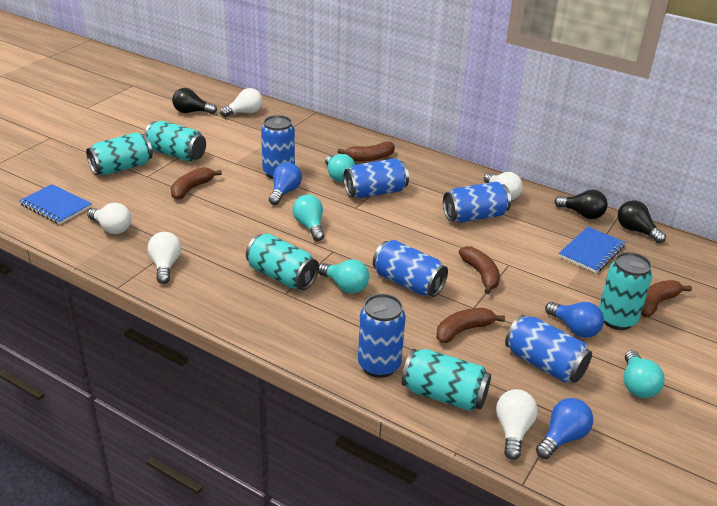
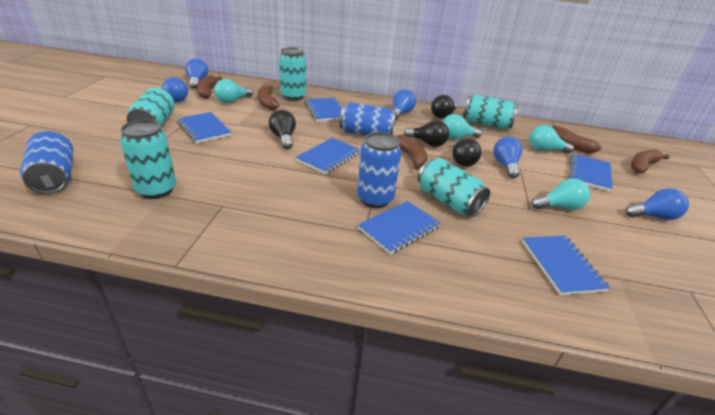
black light bulb: 3 -> 4
blue can: 6 -> 3
blue light bulb: 3 -> 5
blue notebook: 2 -> 6
white light bulb: 5 -> 0

